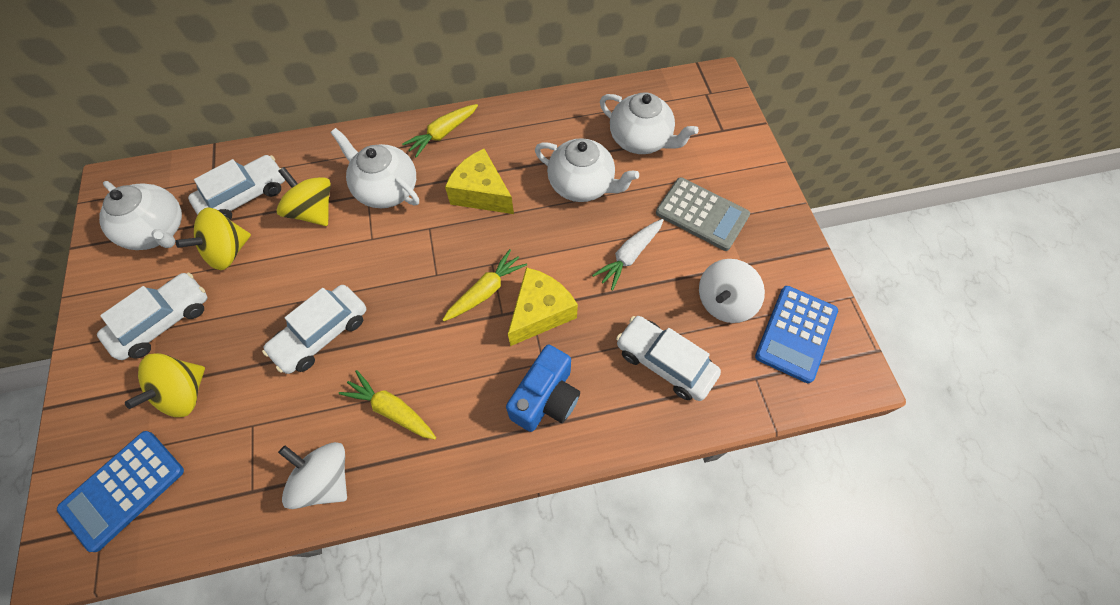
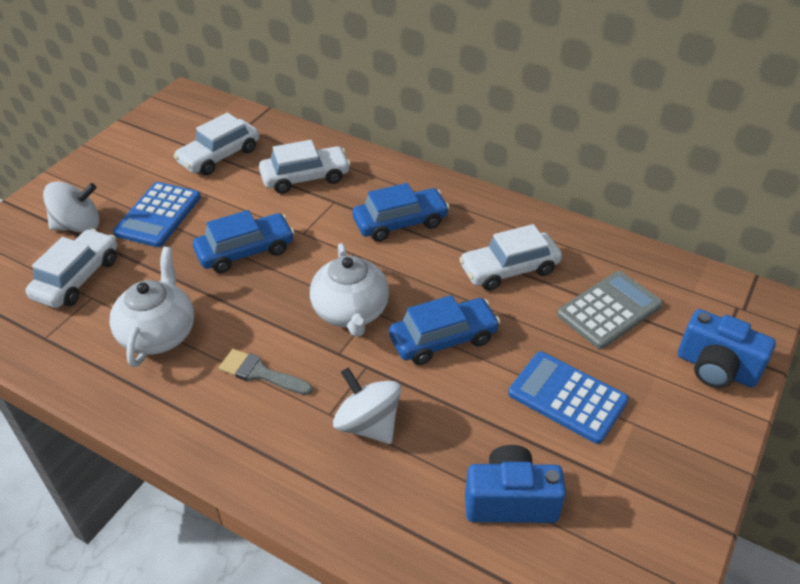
blue camera: 1 -> 2
blue car: 0 -> 3
grey brush: 0 -> 1
white carrot: 1 -> 0
white teapot: 4 -> 2
yellow carrot: 3 -> 0
yellow cheese: 2 -> 0
yellow spinning top: 3 -> 0

